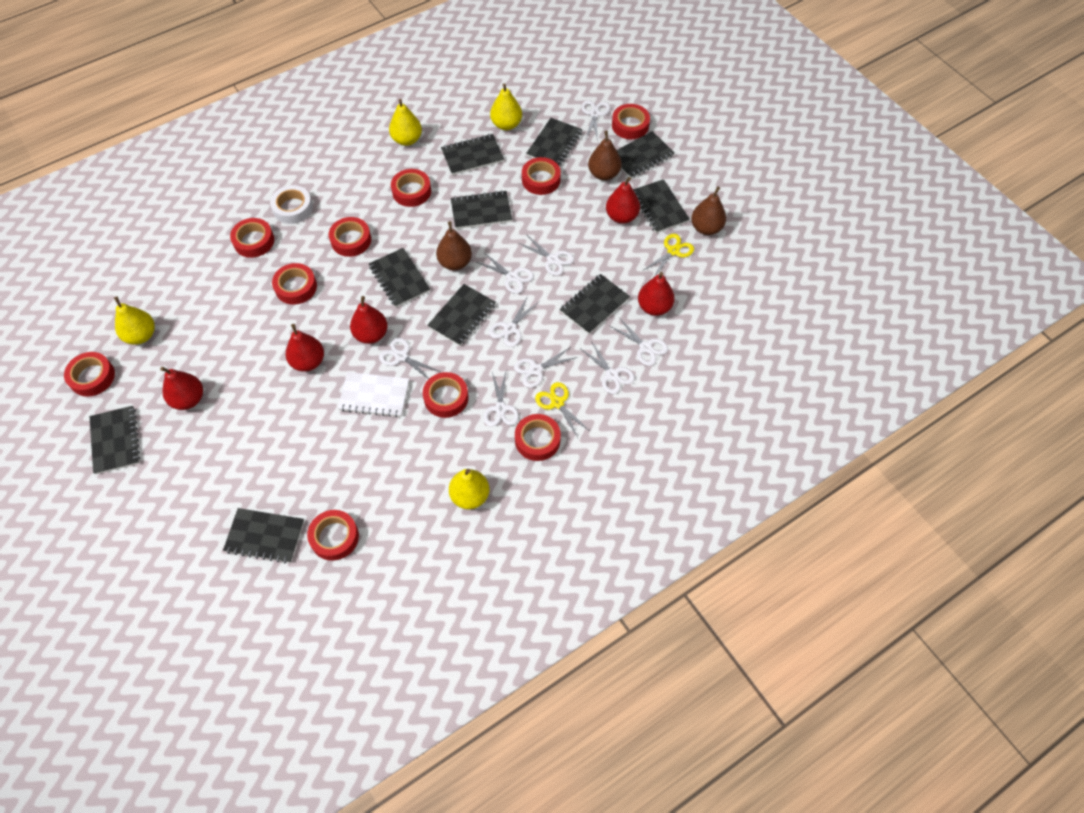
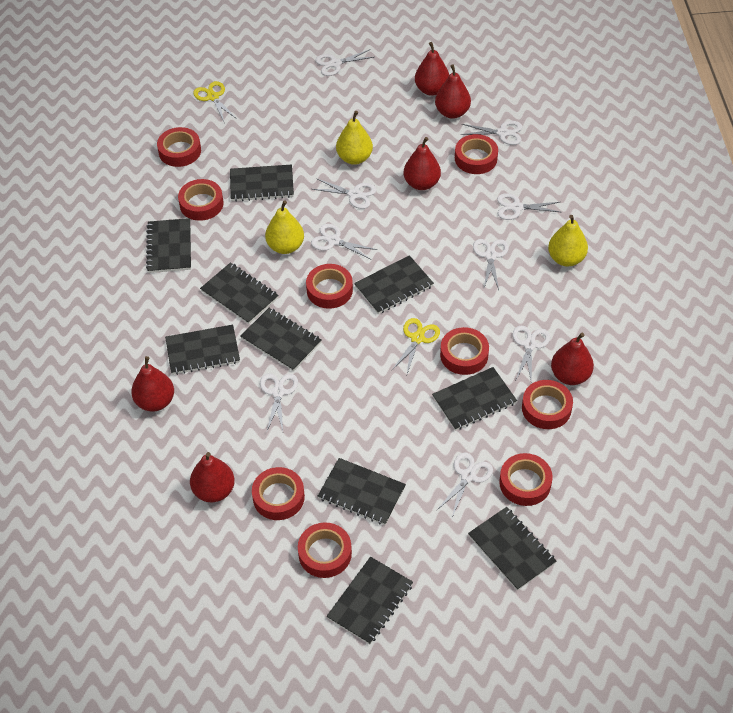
brown pear: 3 -> 0
red pear: 5 -> 6
red tape: 10 -> 9
white notebook: 1 -> 0
white tape: 1 -> 0
yellow pear: 4 -> 3

